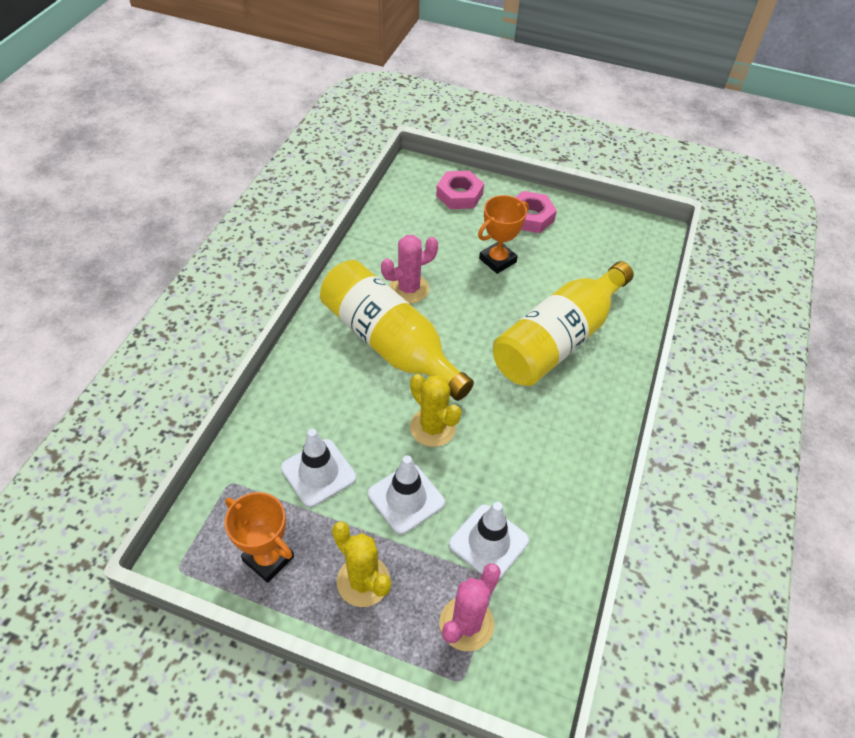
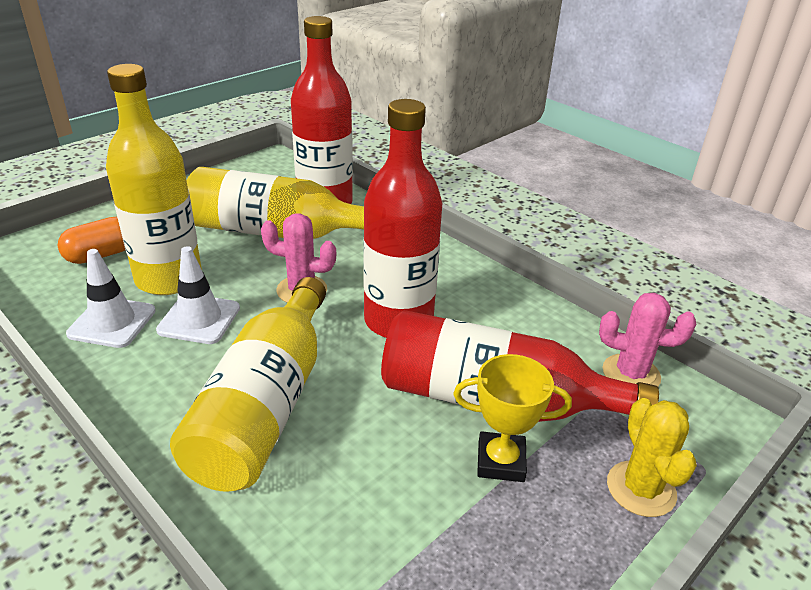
orange capsule: 0 -> 1
orange trophy: 2 -> 0
pink nut: 2 -> 0
red bottle: 0 -> 3
white traffic cone: 3 -> 2
yellow bottle: 2 -> 3
yellow cactus: 2 -> 1
yellow trophy: 0 -> 1

